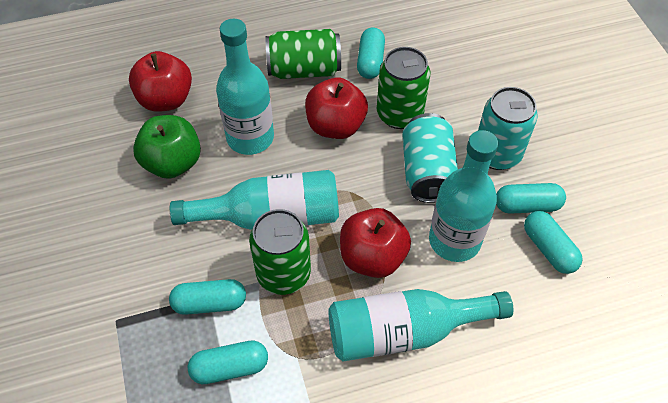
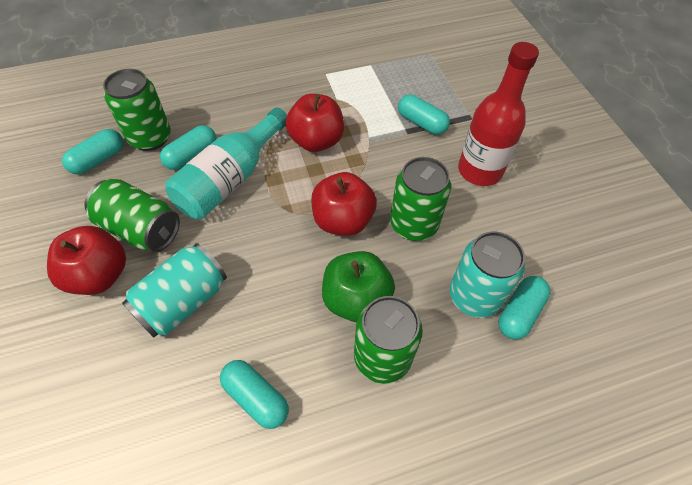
green can: 3 -> 4
red bottle: 0 -> 1
turquoise bottle: 4 -> 1

